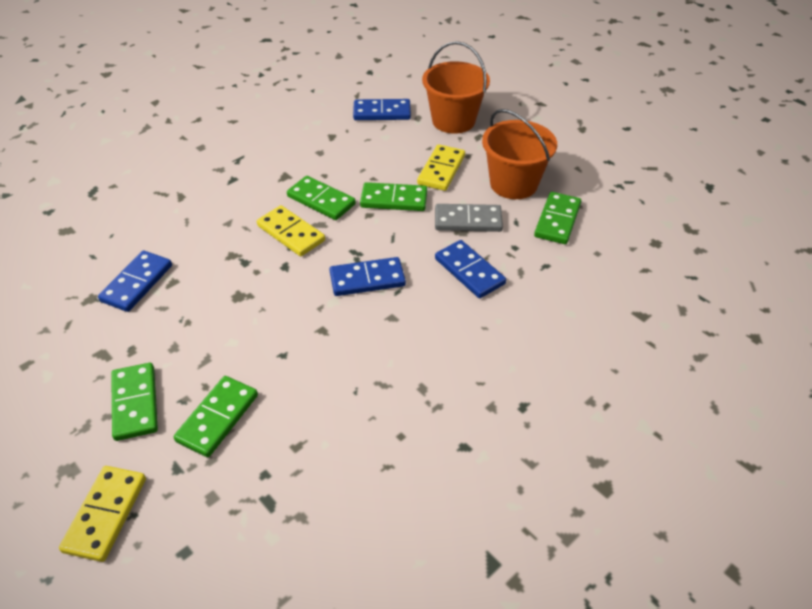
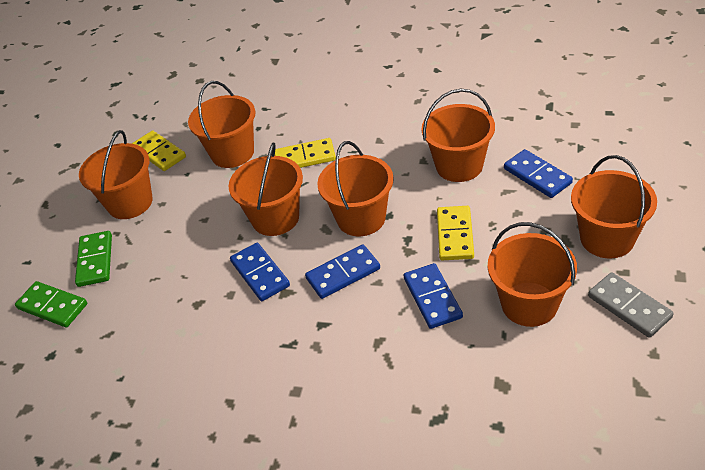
green domino: 5 -> 2
orange bucket: 2 -> 7

